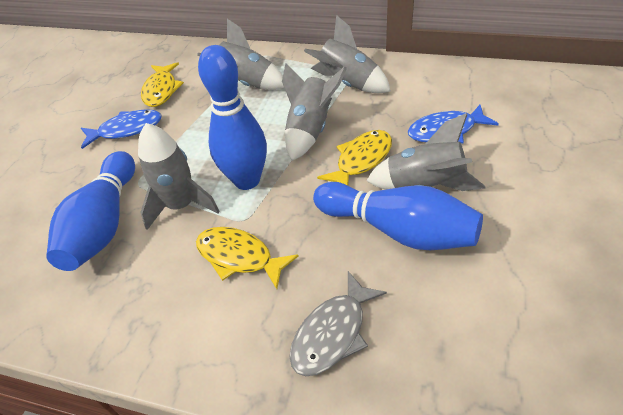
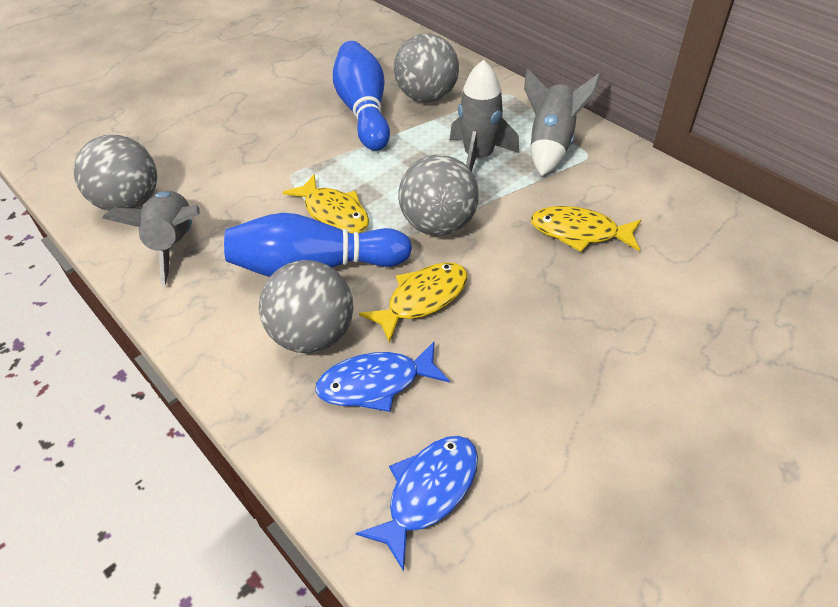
blue bowling pin: 3 -> 2
grey ball: 0 -> 4
grey fish: 1 -> 0
grey rocket: 5 -> 3

